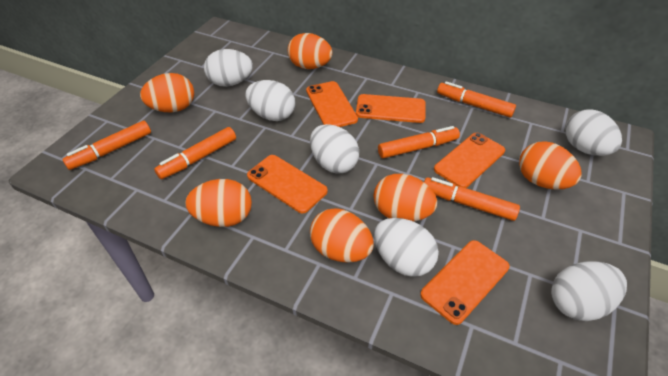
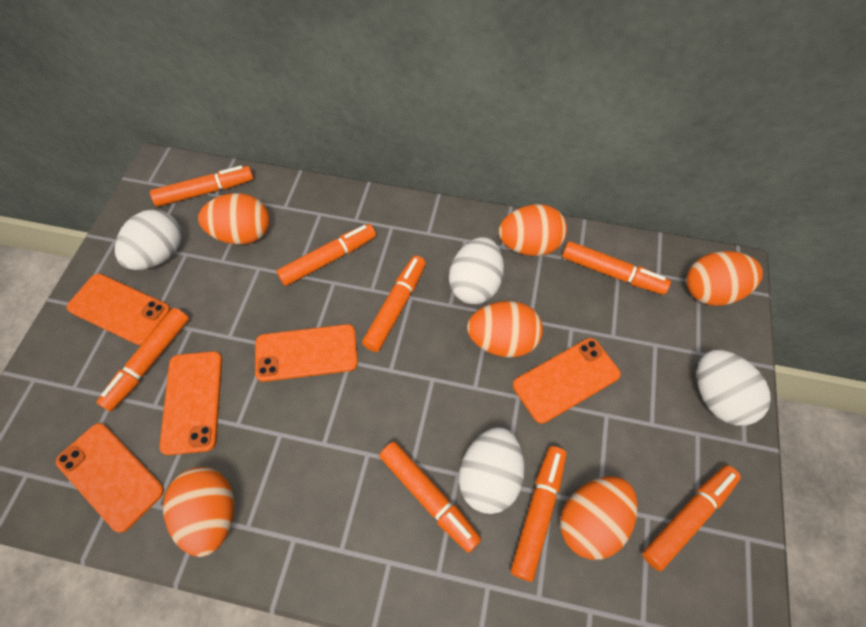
orange marker: 5 -> 8
white egg: 6 -> 4

